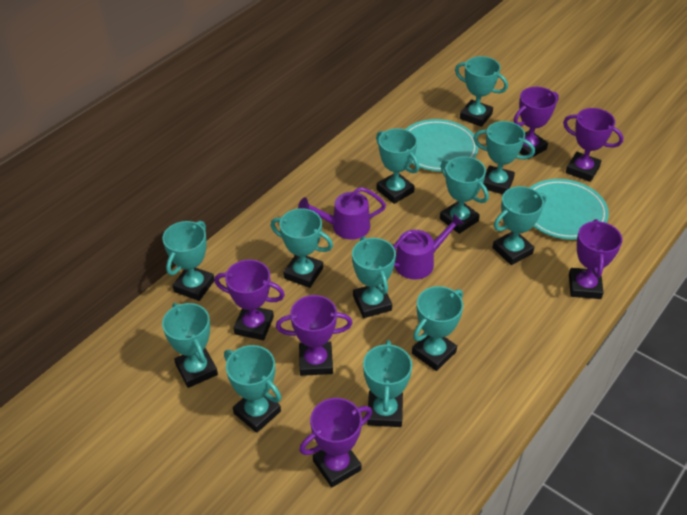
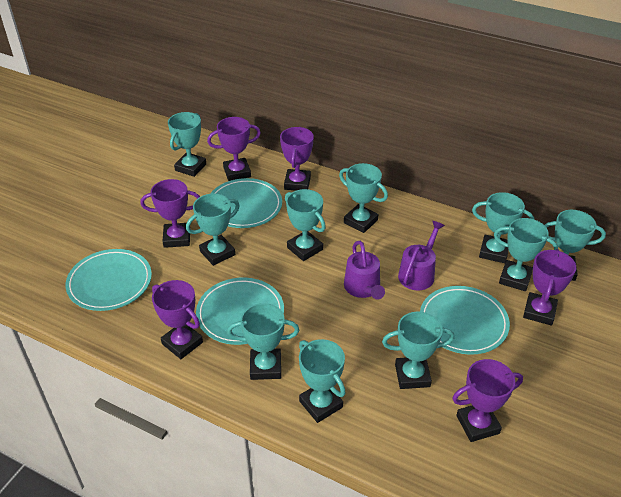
turquoise plate: 2 -> 4
turquoise trophy: 12 -> 10

